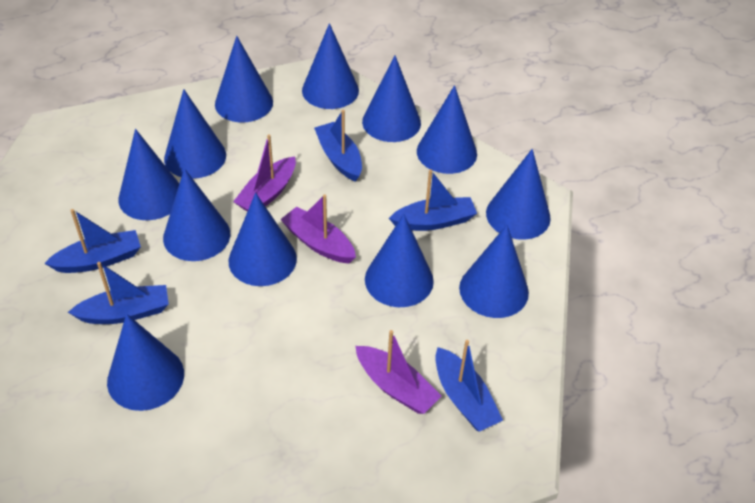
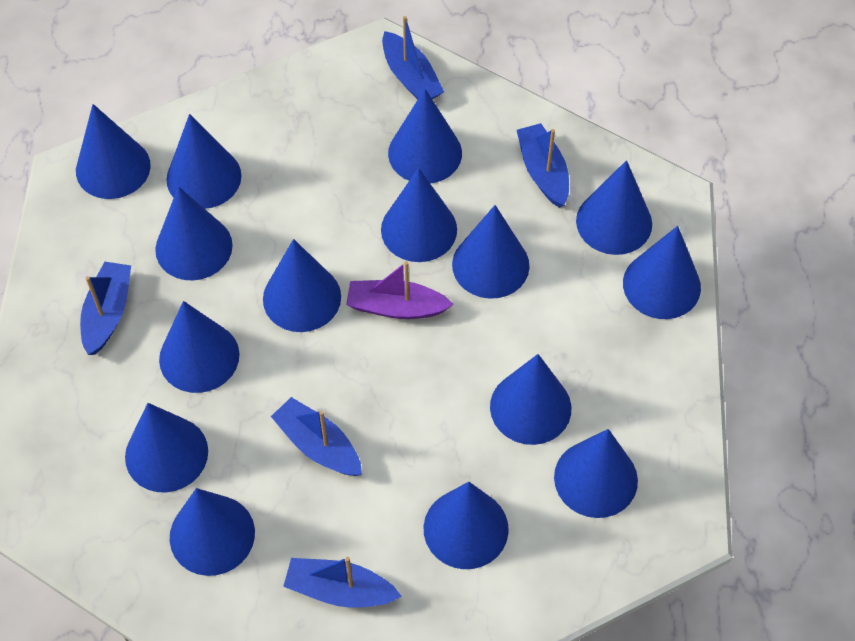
blue cone: 12 -> 15
purple boat: 3 -> 1

